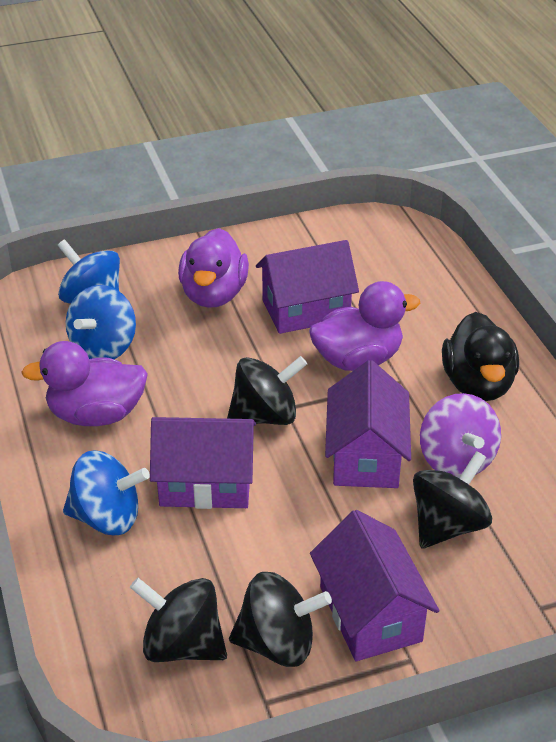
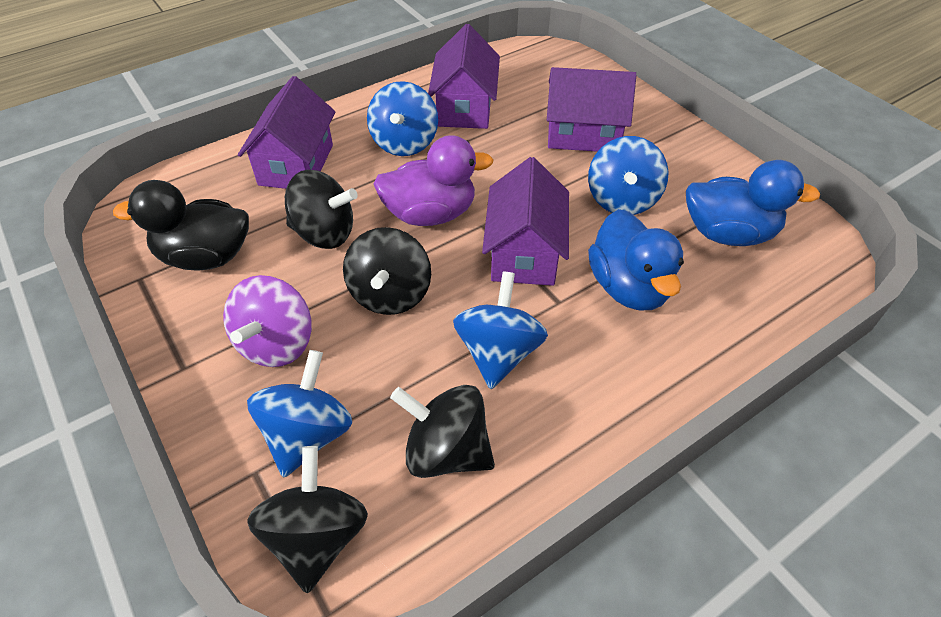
blue duck: 0 -> 2
blue spinning top: 3 -> 4
purple duck: 3 -> 1

